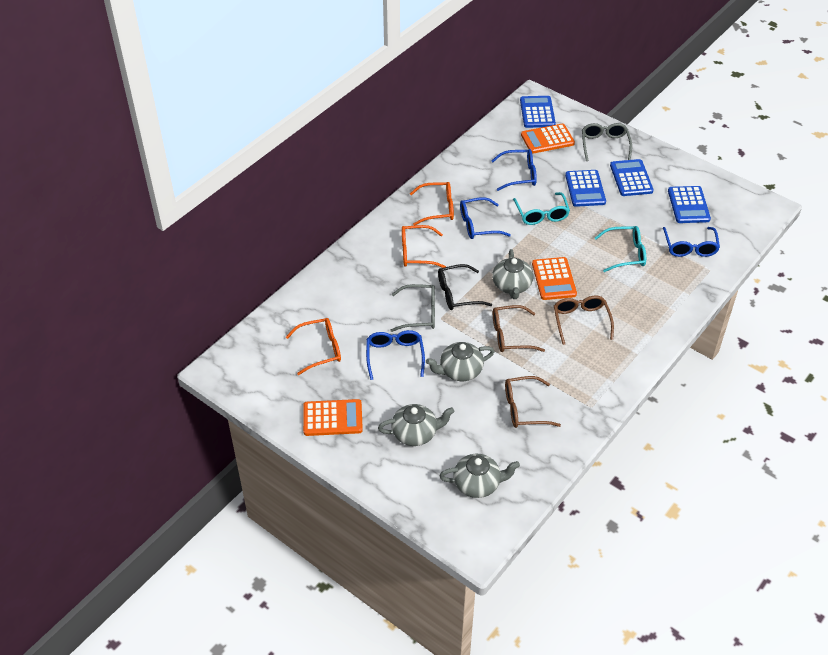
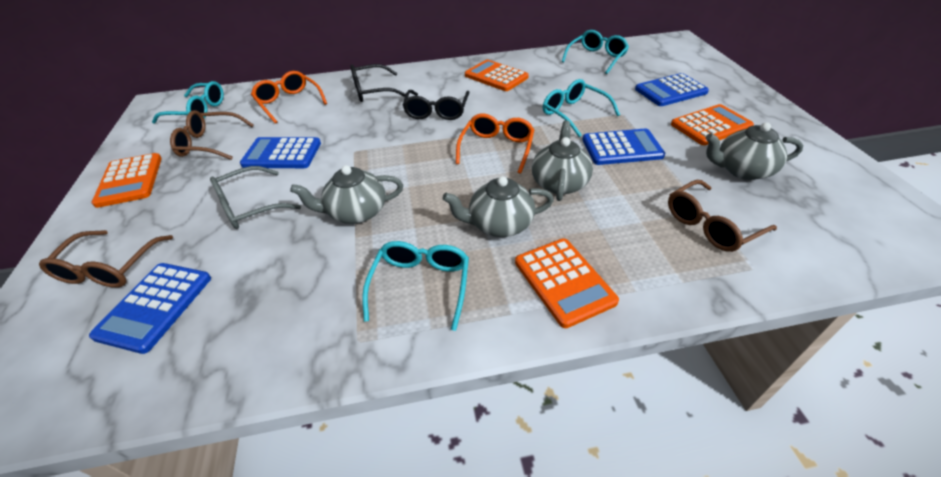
black glasses: 1 -> 2
blue glasses: 4 -> 0
grey glasses: 2 -> 1
orange calculator: 3 -> 4
orange glasses: 3 -> 2
turquoise glasses: 2 -> 4

